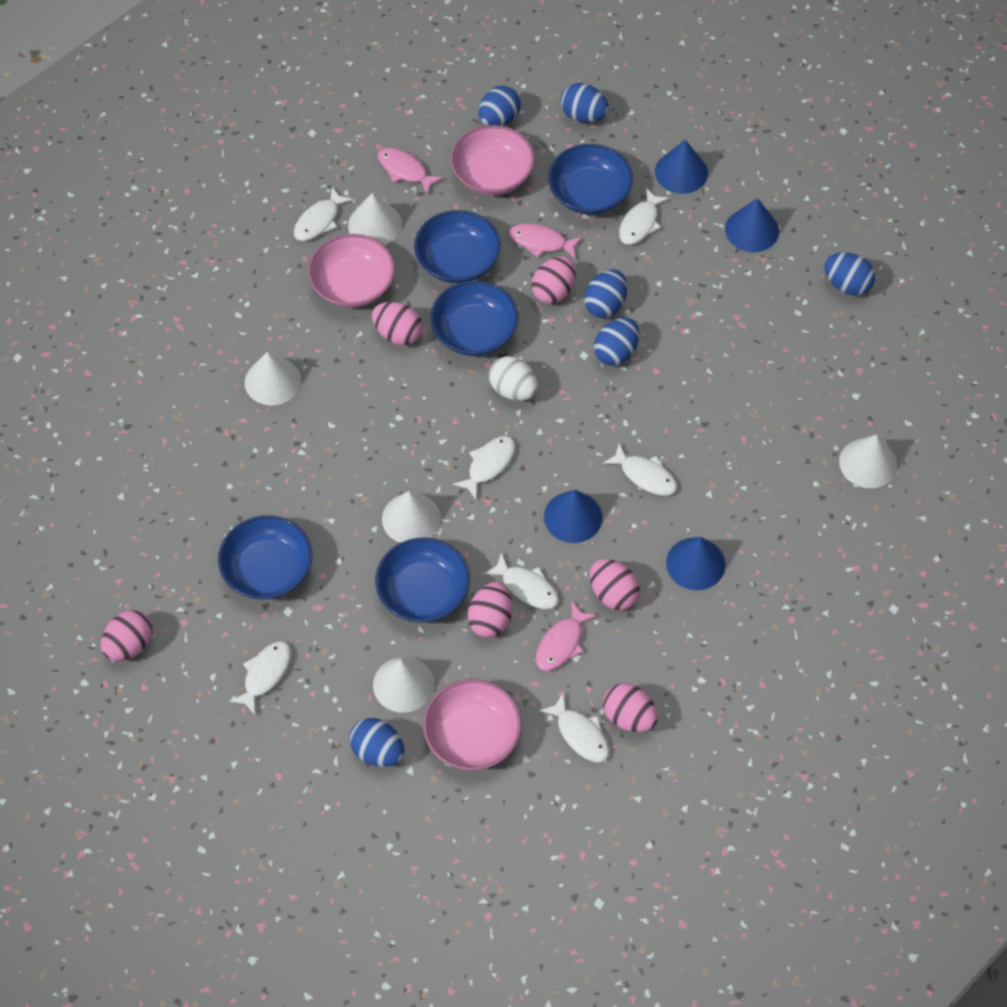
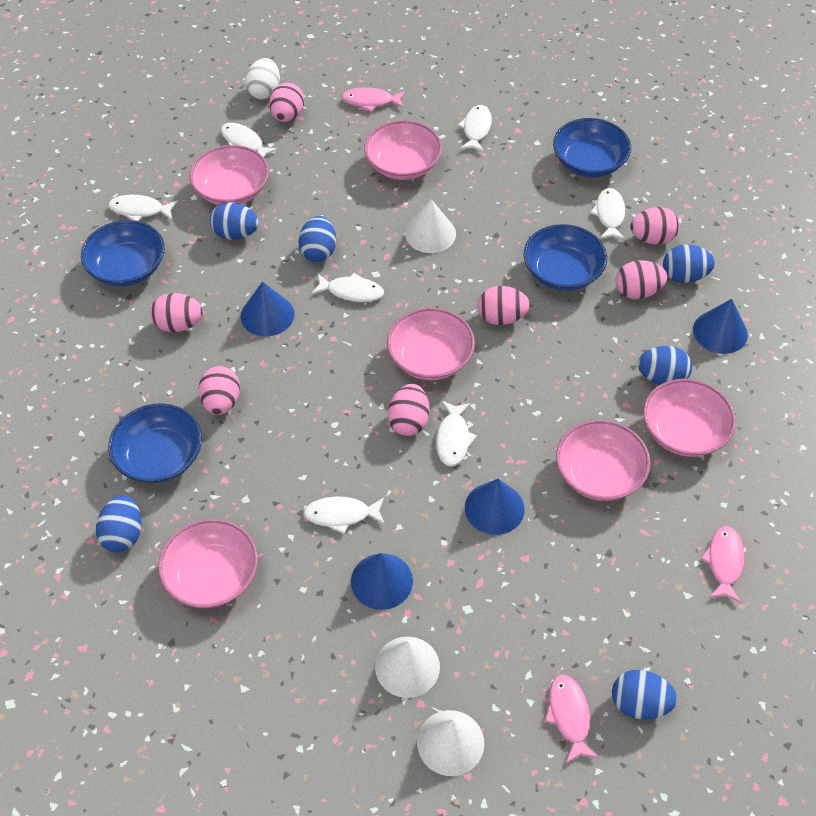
blue bowl: 5 -> 4
pink bowl: 3 -> 6
pink egg: 6 -> 7
white cone: 5 -> 3

